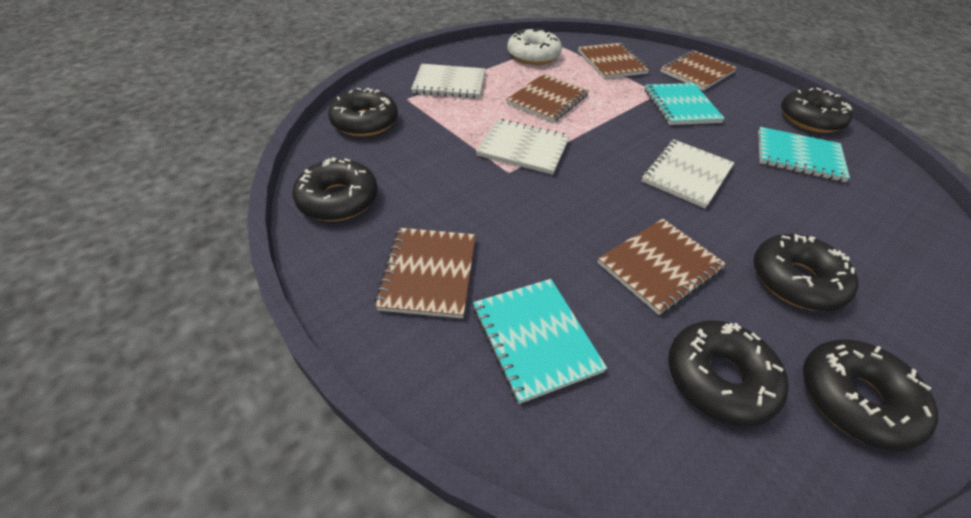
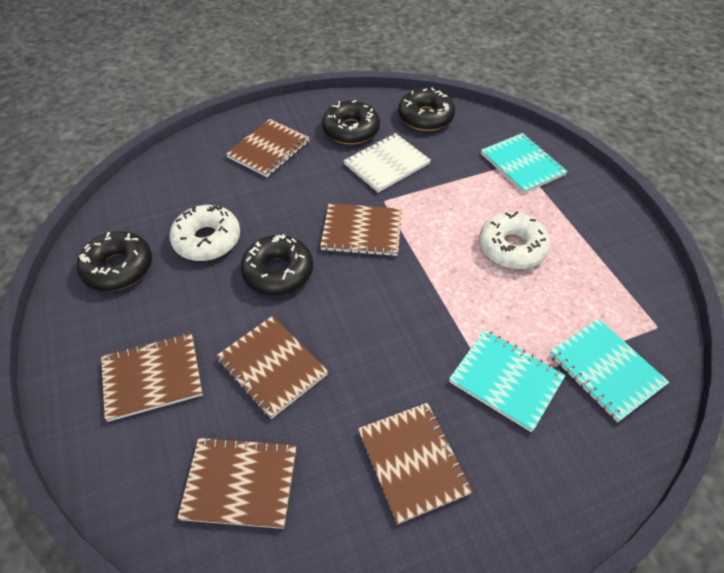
black donut: 6 -> 4
brown notebook: 5 -> 6
white donut: 1 -> 2
white notebook: 3 -> 1

